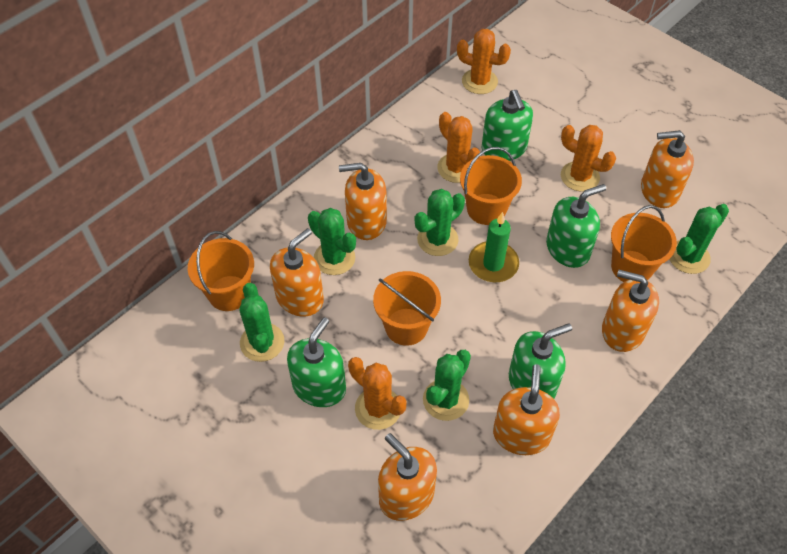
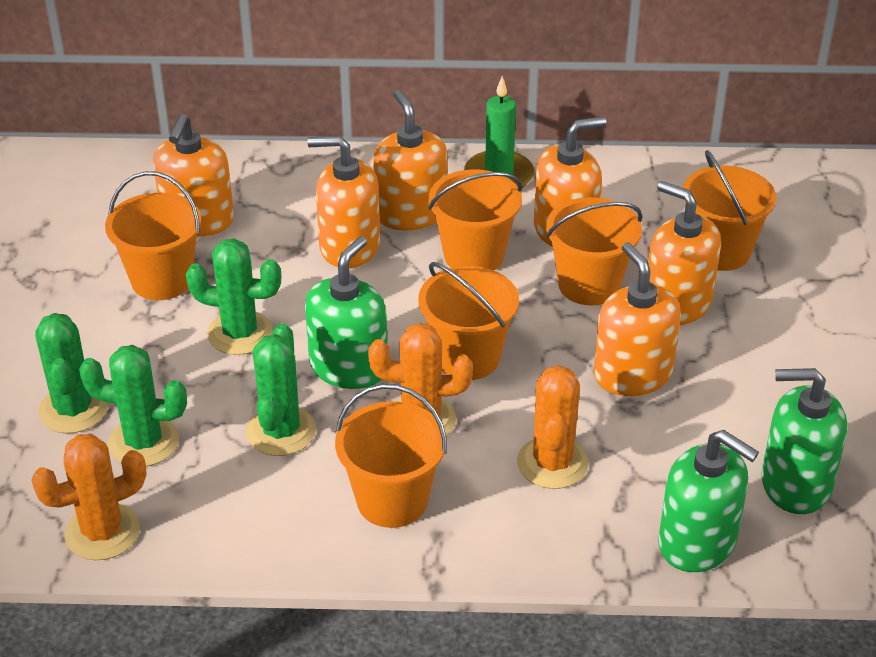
green cactus: 5 -> 4
green soap dispenser: 4 -> 3
orange bucket: 4 -> 6
orange cactus: 4 -> 3

